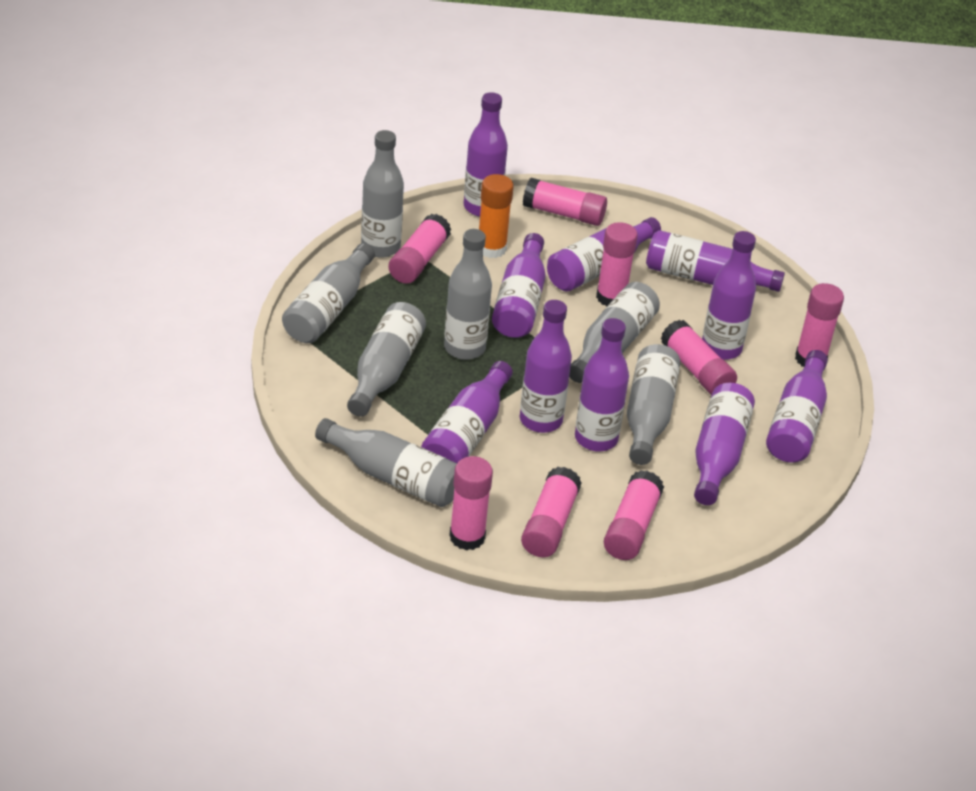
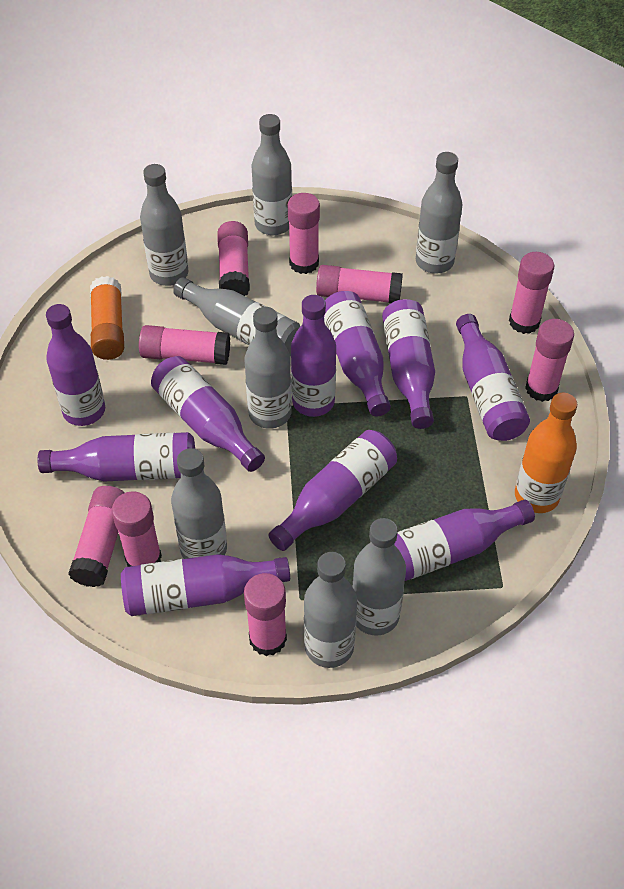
grey bottle: 7 -> 8
orange bottle: 0 -> 1
pink glue stick: 8 -> 9

